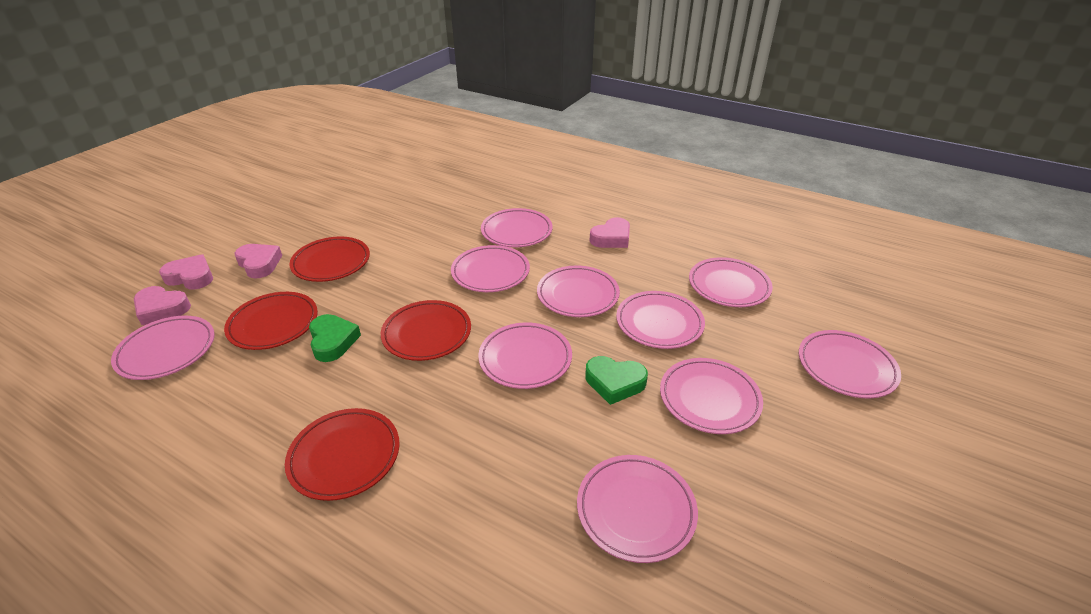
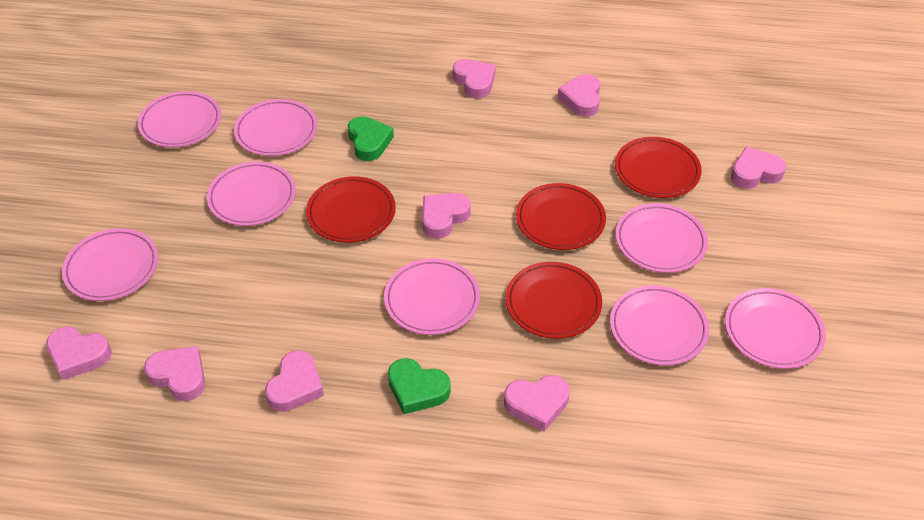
pink heart: 4 -> 8
pink plate: 10 -> 8

